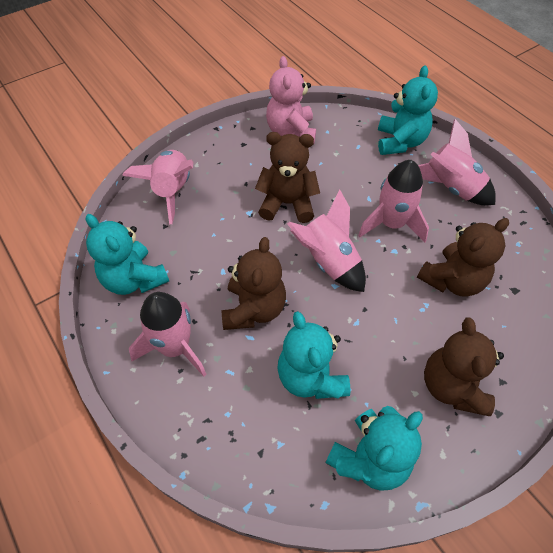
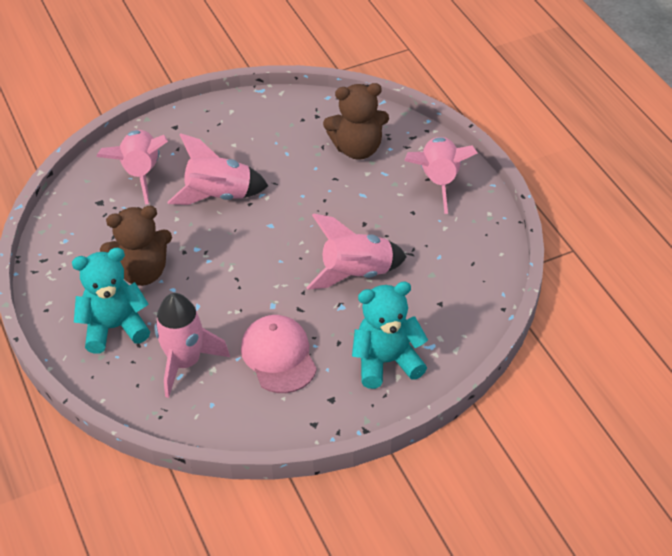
brown teddy bear: 4 -> 2
pink cap: 0 -> 1
pink teddy bear: 1 -> 0
turquoise teddy bear: 4 -> 2

